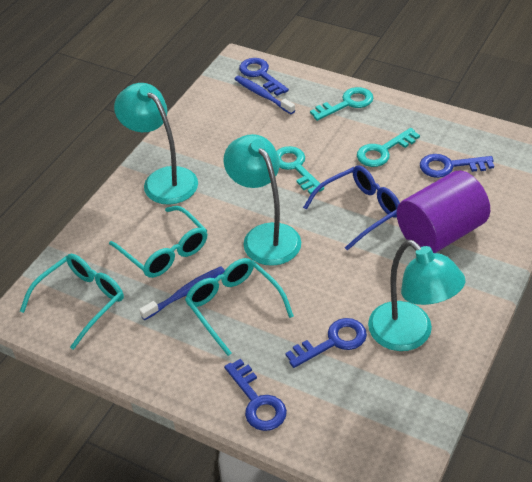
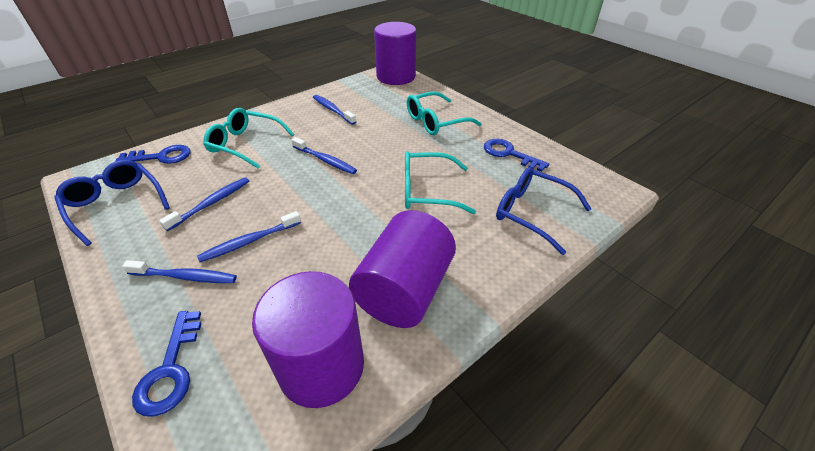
blue glasses: 1 -> 2
blue key: 4 -> 3
blue toothbrush: 2 -> 5
purple cylinder: 1 -> 3
turquoise key: 3 -> 0
turquoise lamp: 3 -> 0

